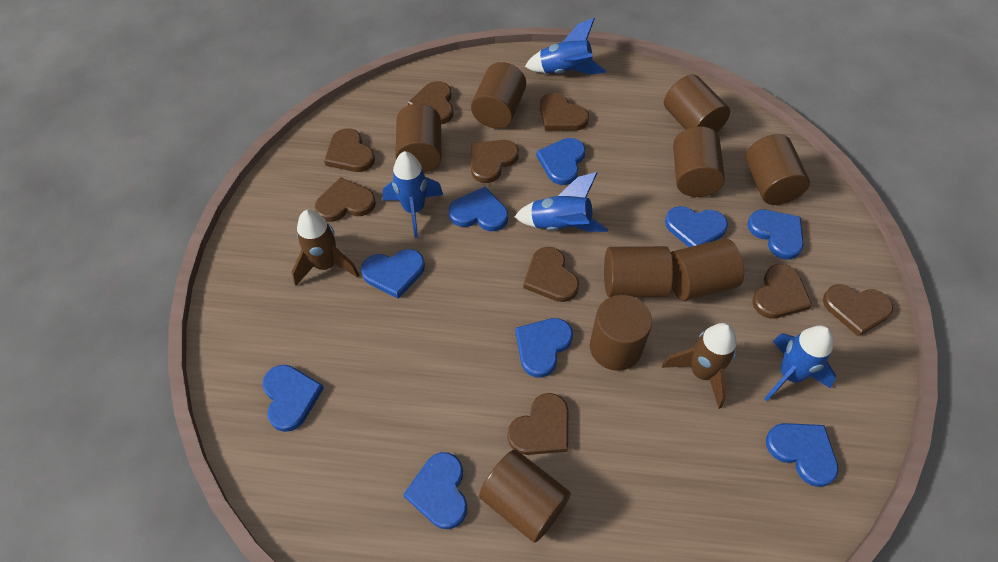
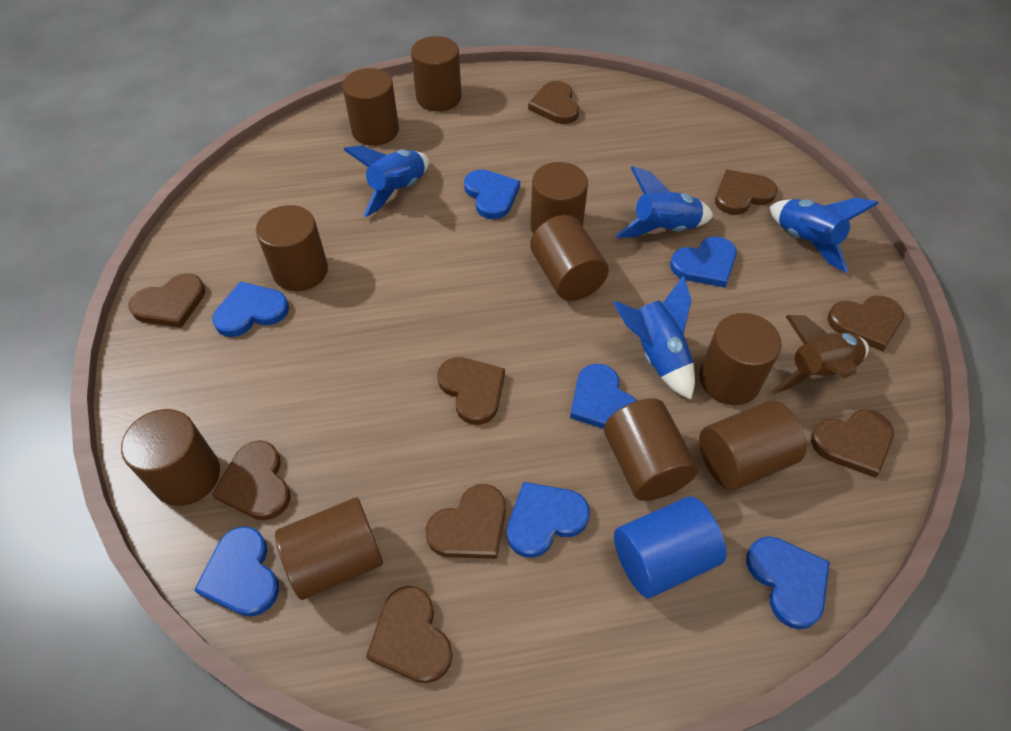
blue cylinder: 0 -> 1
blue heart: 9 -> 7
brown cylinder: 9 -> 10
brown rocket: 2 -> 1

